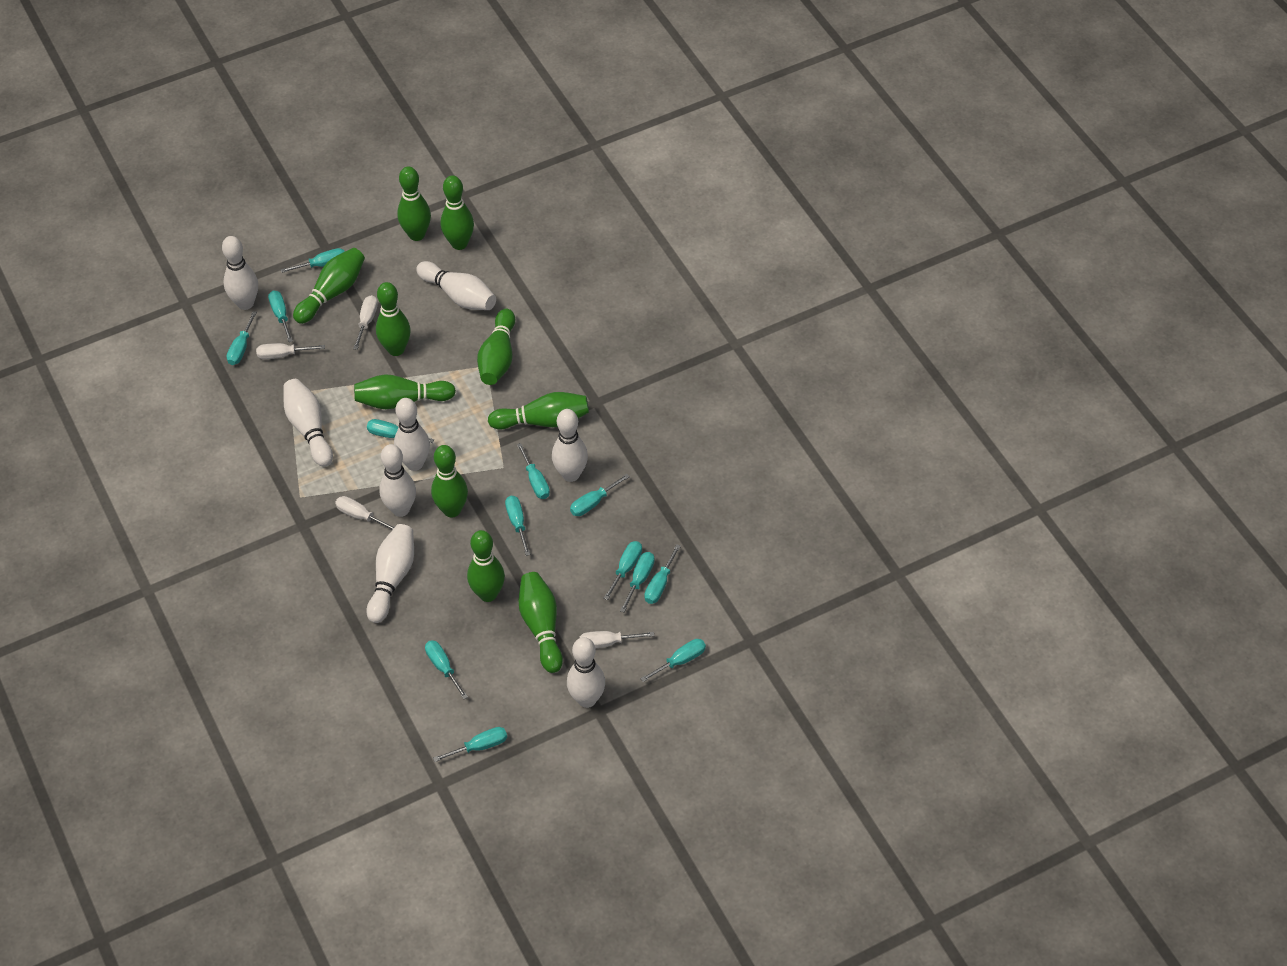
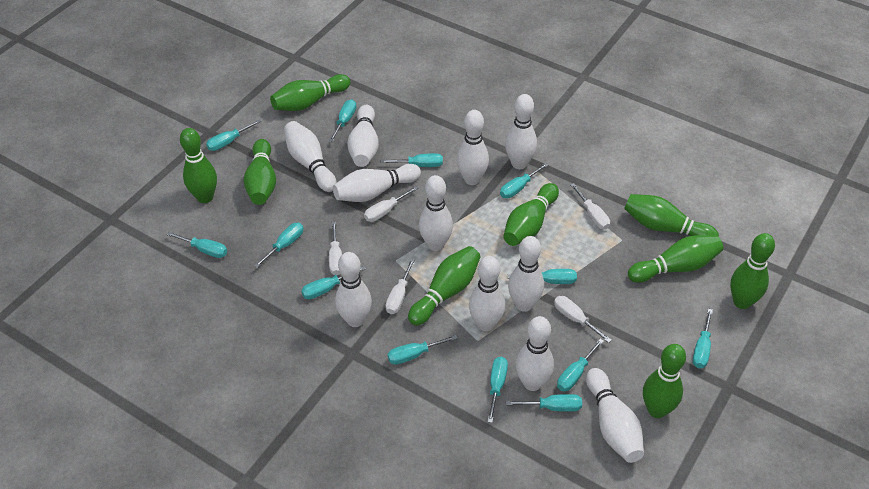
green bowling pin: 10 -> 9
white bowling pin: 8 -> 11
white screwdriver: 4 -> 5

